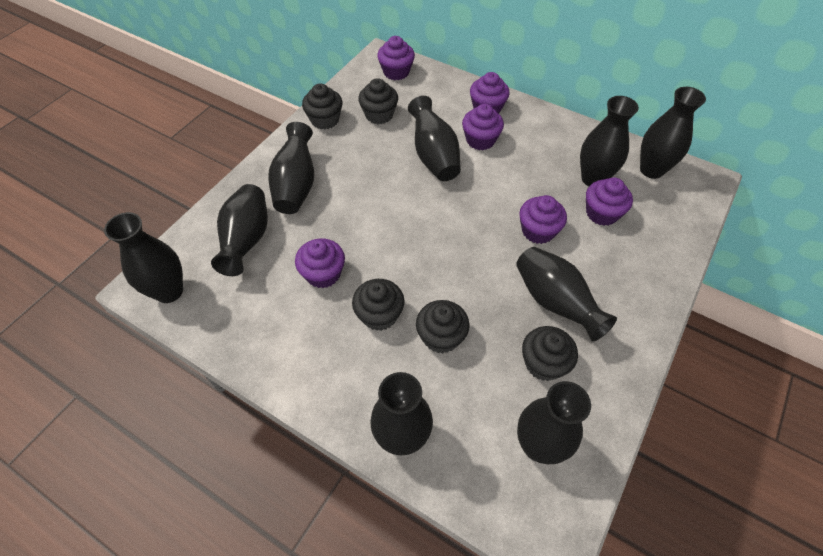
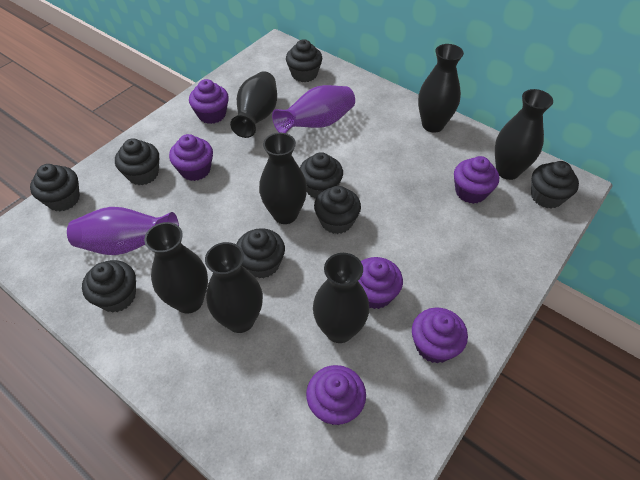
black cupcake: 5 -> 8
black vase: 9 -> 7
purple vase: 0 -> 2

